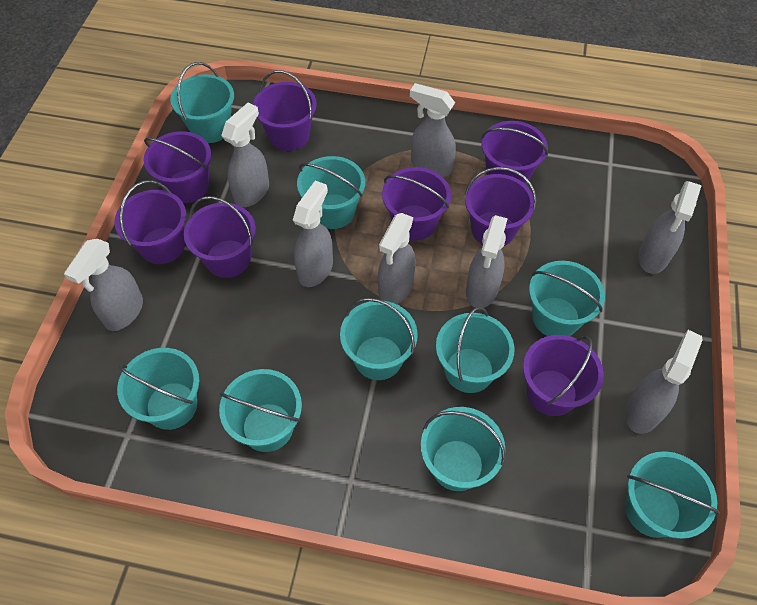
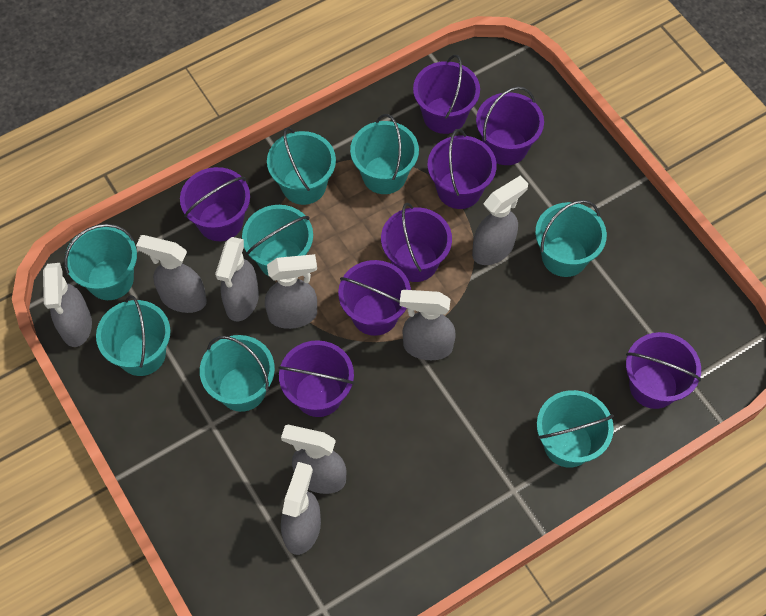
turquoise bucket: 9 -> 8

